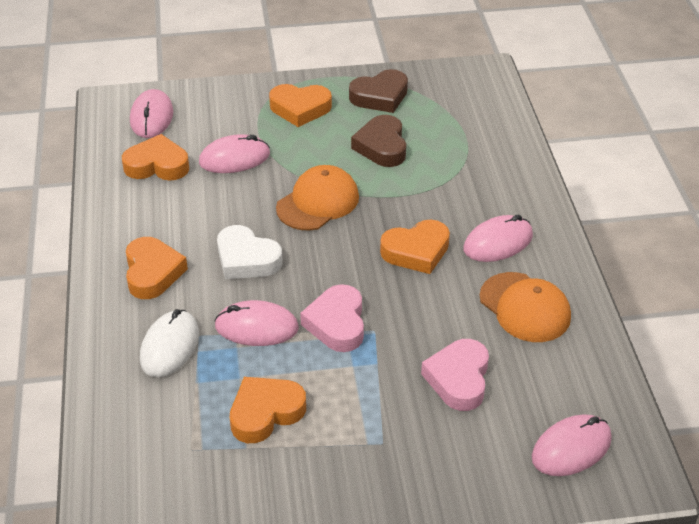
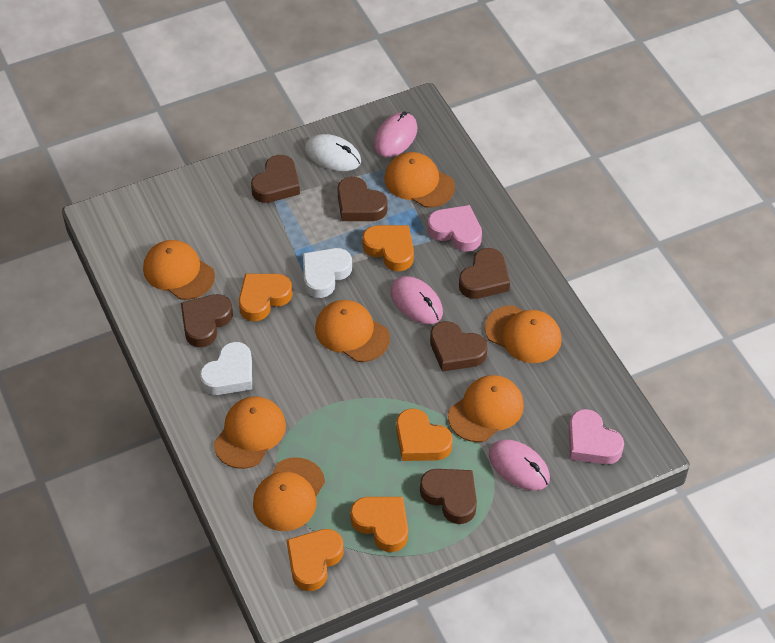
brown heart: 2 -> 6
orange cap: 2 -> 7
pink mouse: 5 -> 3
white heart: 1 -> 2

